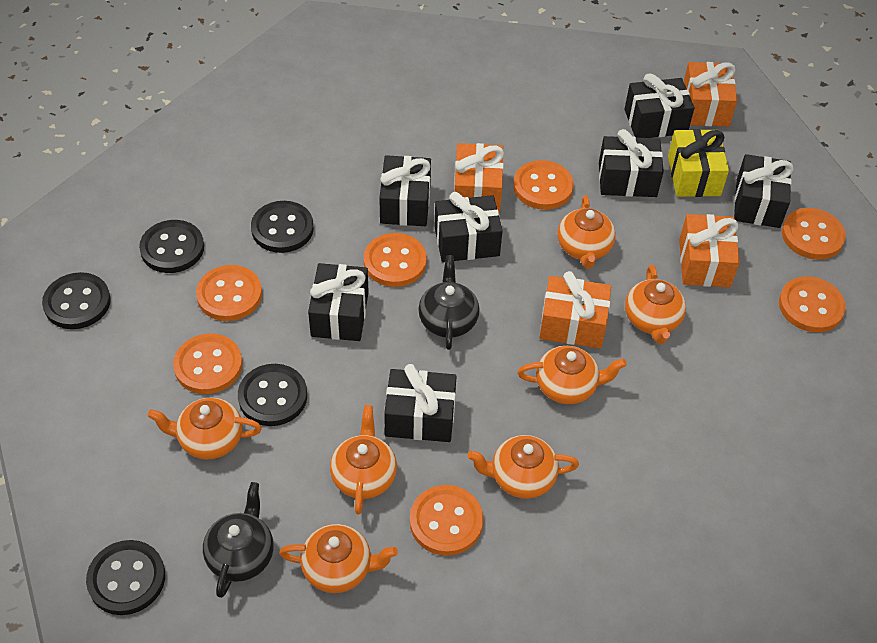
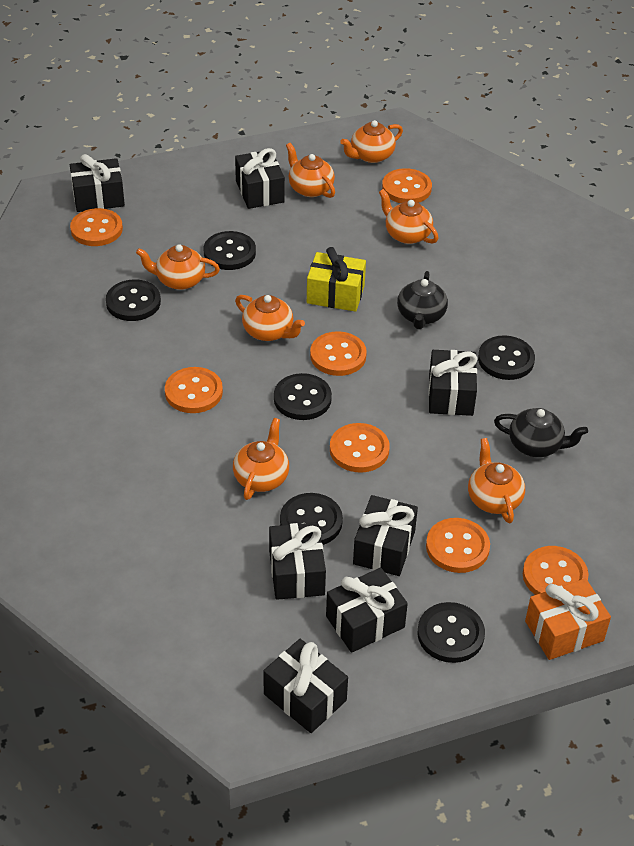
black button: 5 -> 6
orange gift: 4 -> 1

